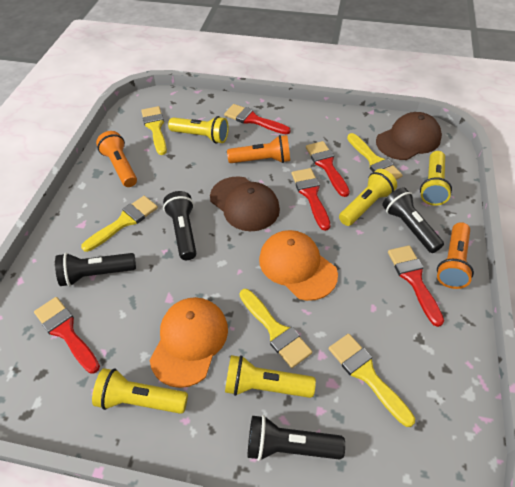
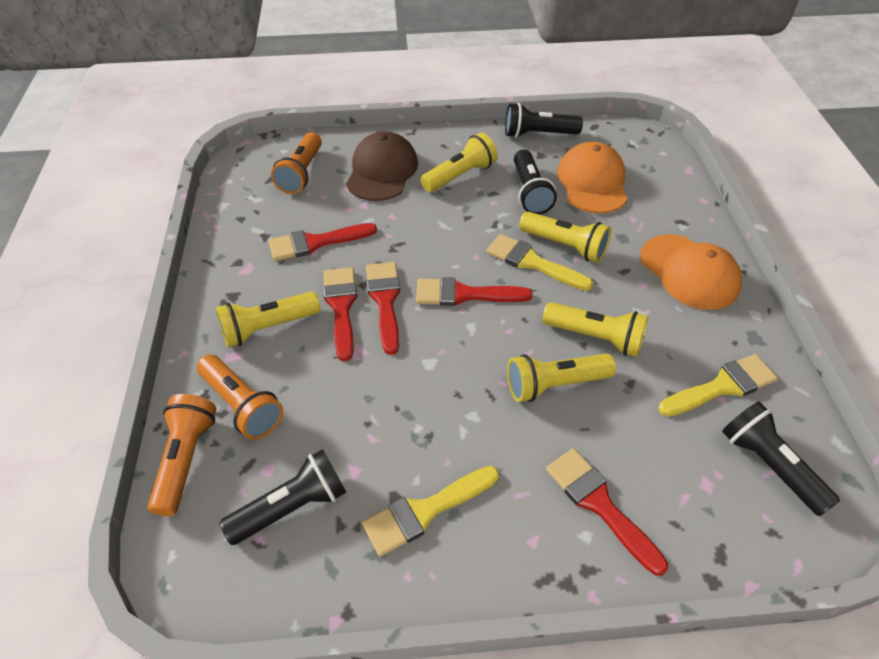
brown cap: 2 -> 1
yellow brush: 5 -> 3

